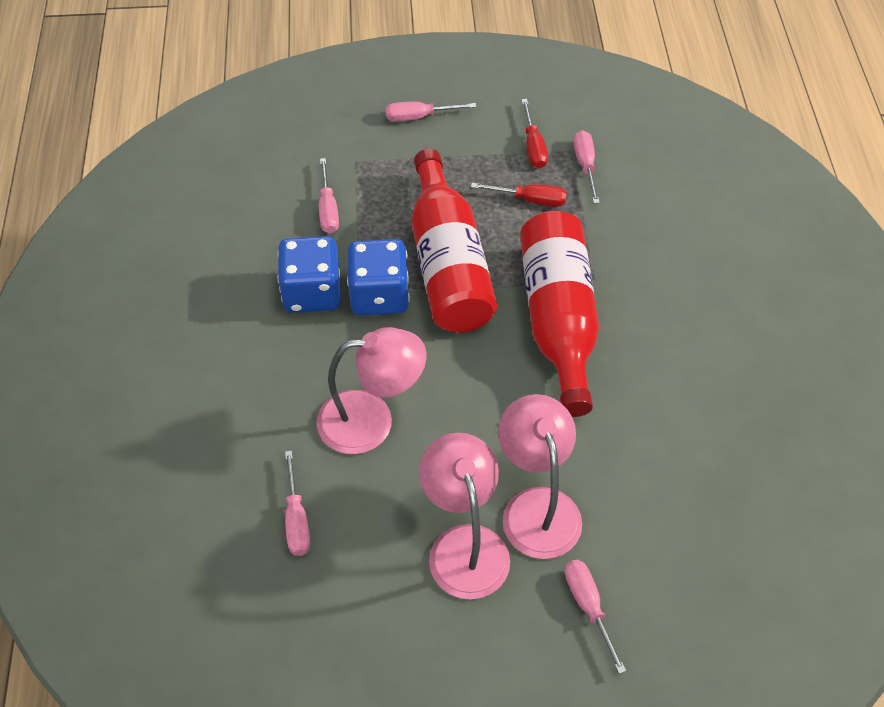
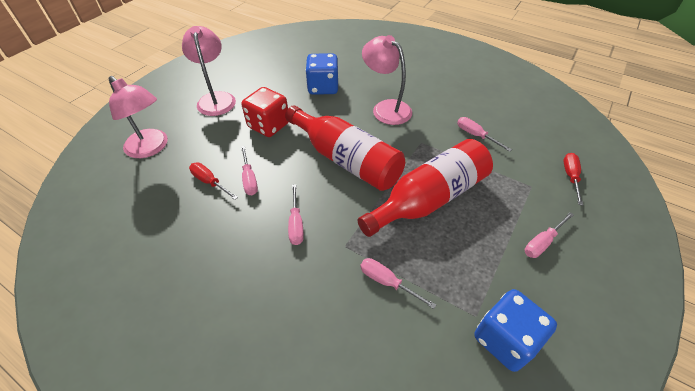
red dice: 0 -> 1

